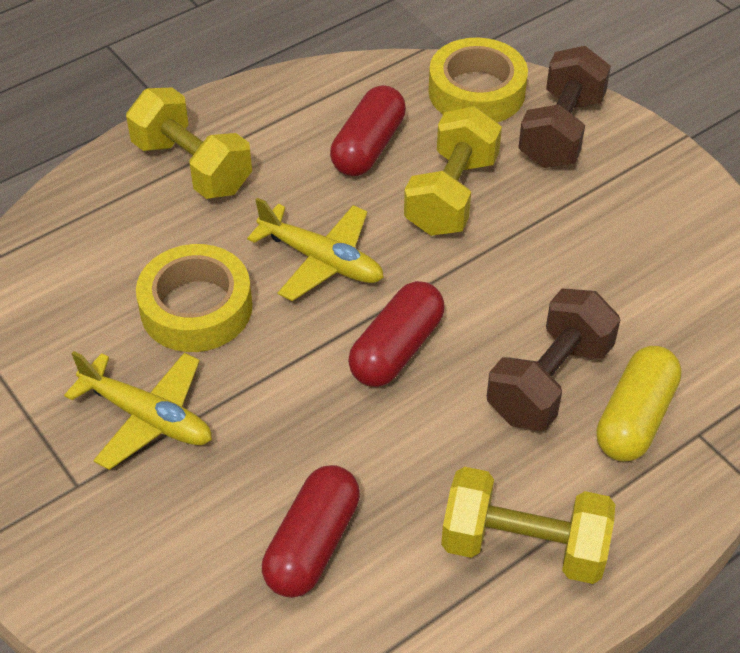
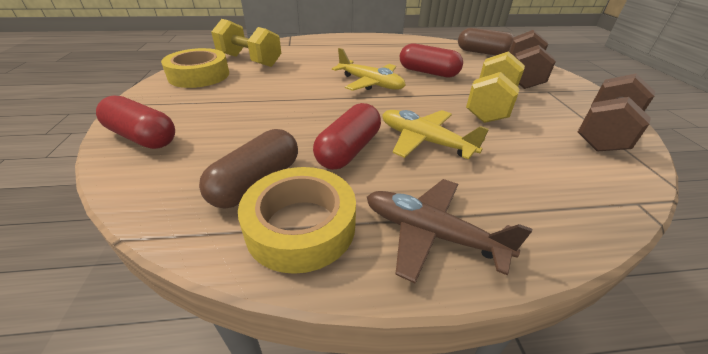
brown capsule: 0 -> 2
brown plane: 0 -> 1
yellow capsule: 1 -> 0
yellow dumbbell: 3 -> 2

